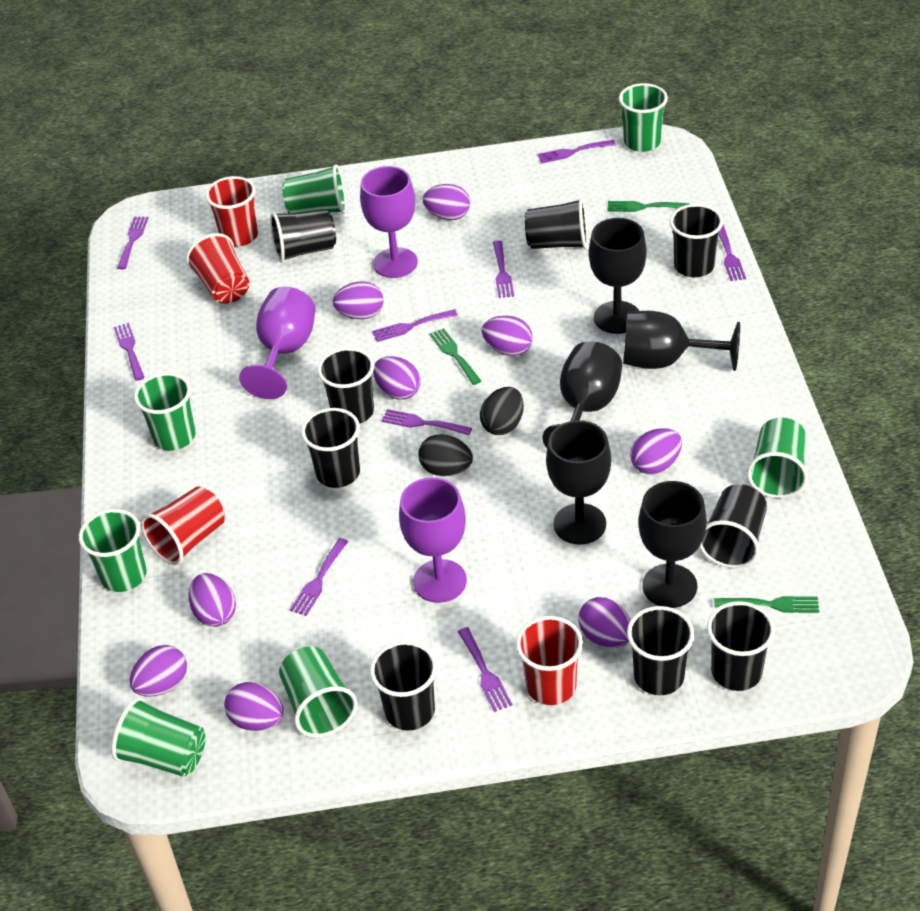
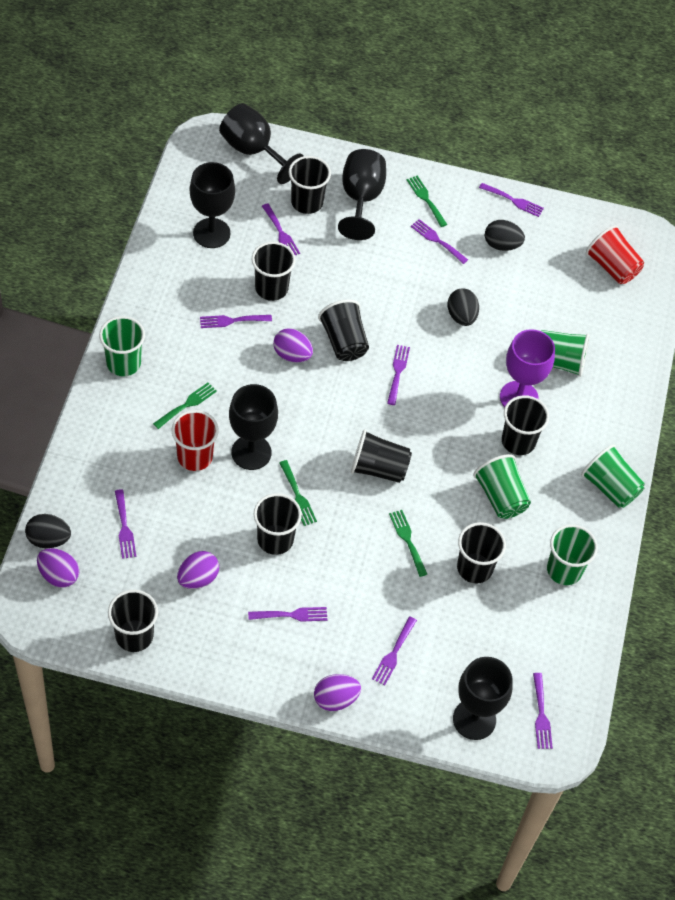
black cup: 9 -> 8
black egg: 2 -> 3
green cup: 7 -> 5
green fork: 3 -> 4
purple egg: 9 -> 4
purple goblet: 3 -> 1
red cup: 4 -> 2

